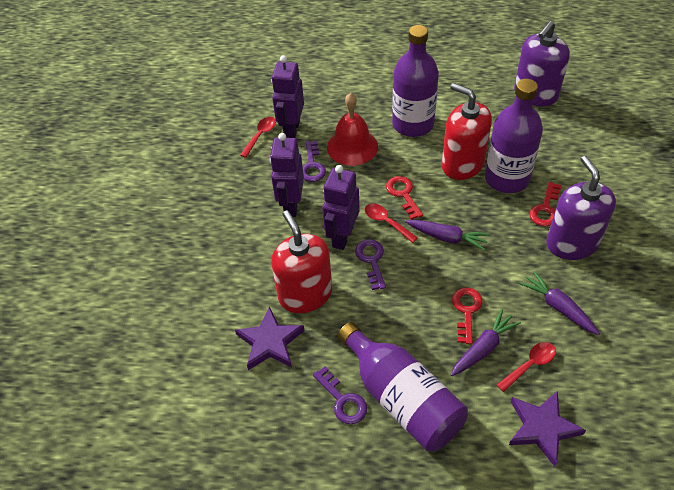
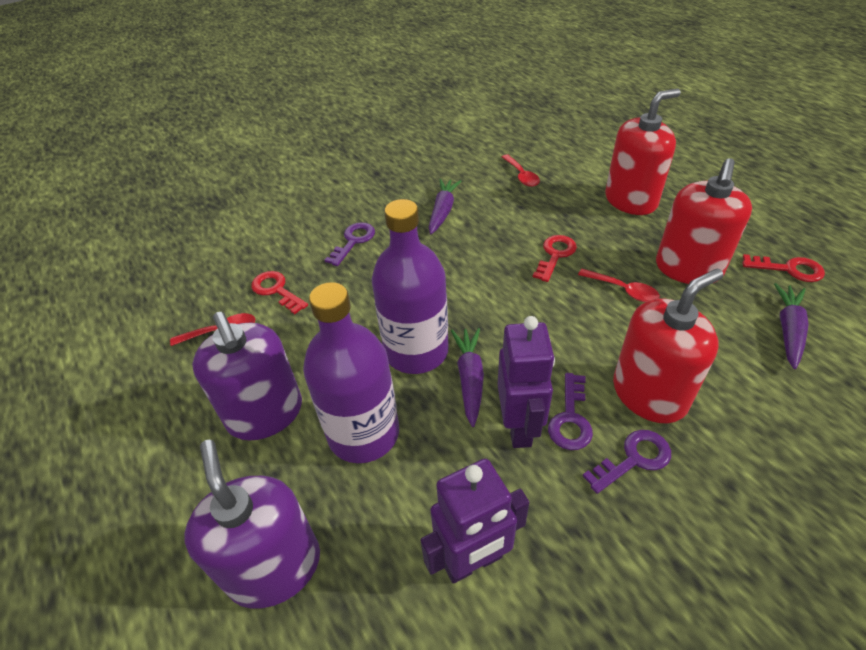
purple bottle: 3 -> 2
purple robot: 3 -> 2
purple star: 2 -> 0
red bell: 1 -> 0
red soap dispenser: 2 -> 3

